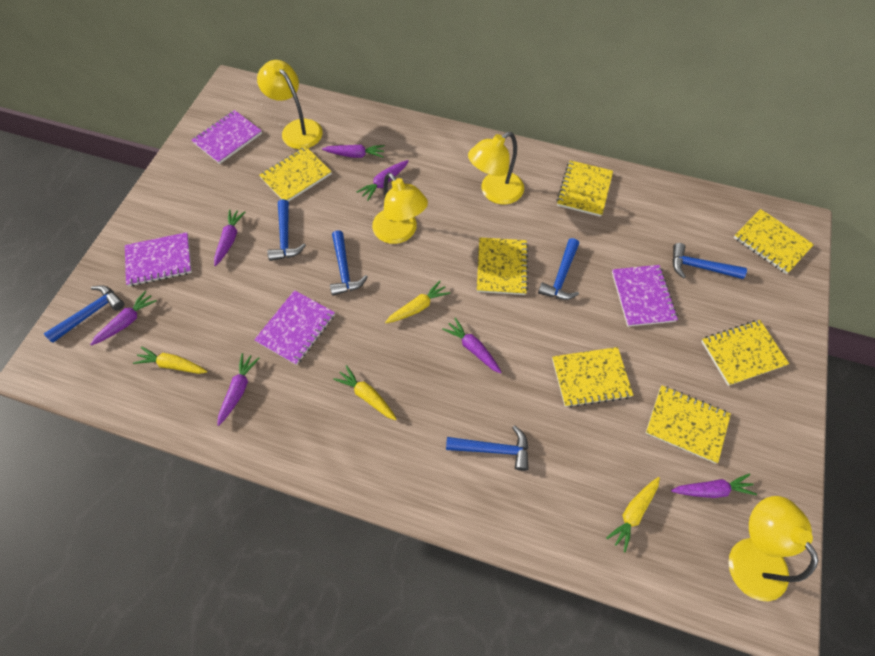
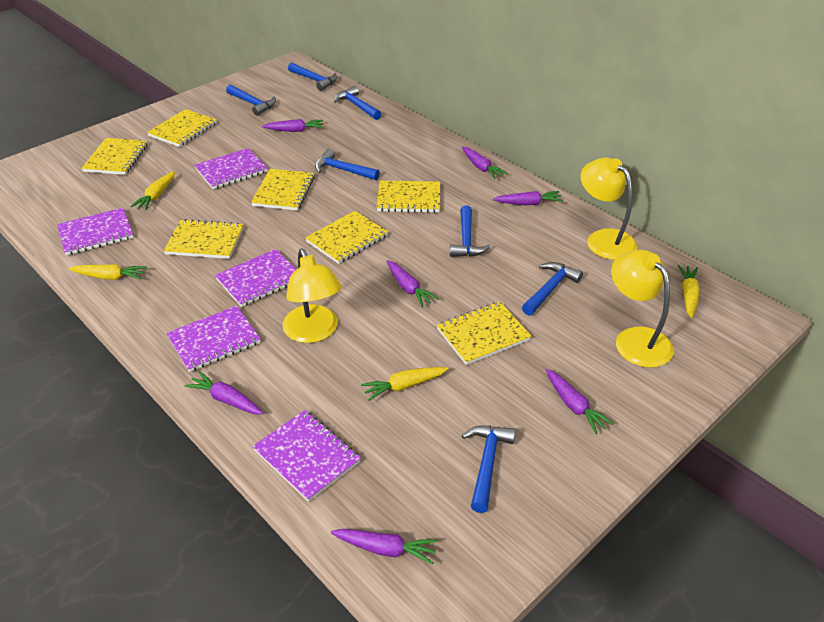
blue hammer: 6 -> 7
purple notebook: 4 -> 5
yellow lamp: 4 -> 3

